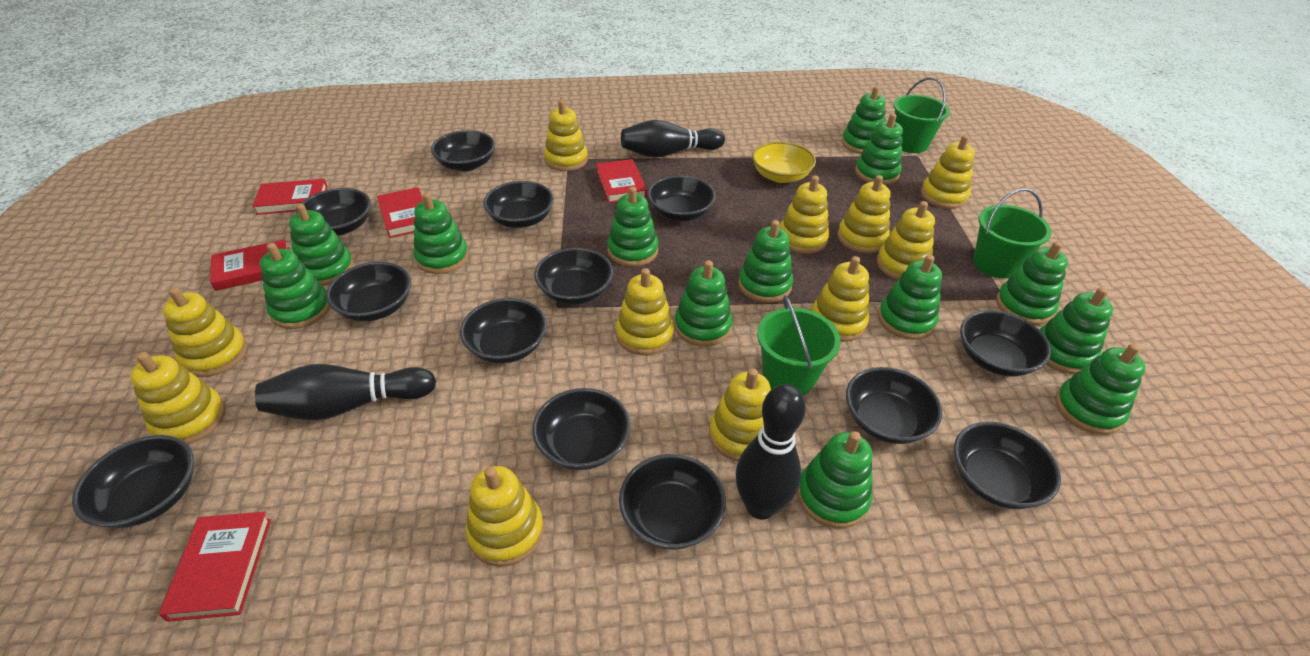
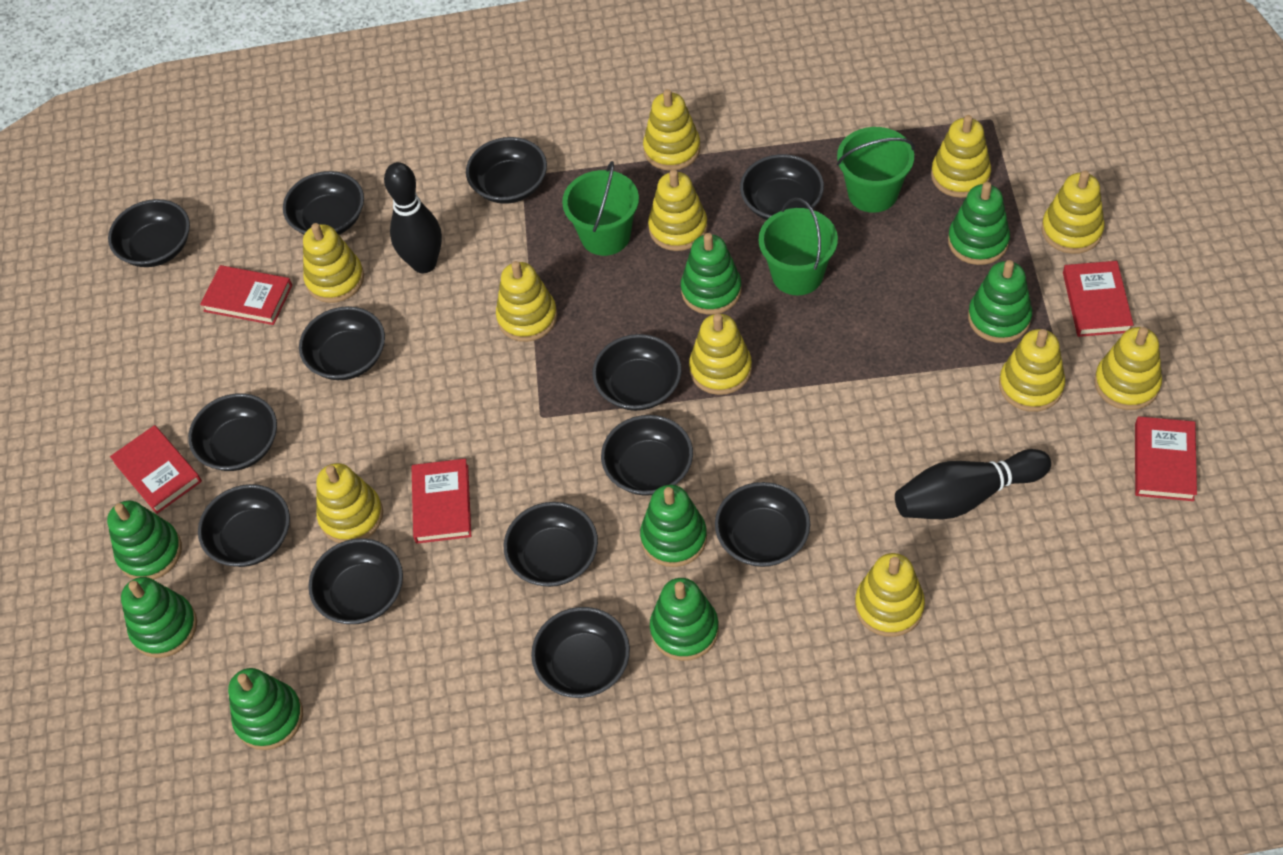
black bowling pin: 3 -> 2
green stacking toy: 13 -> 8
yellow bowl: 1 -> 0

